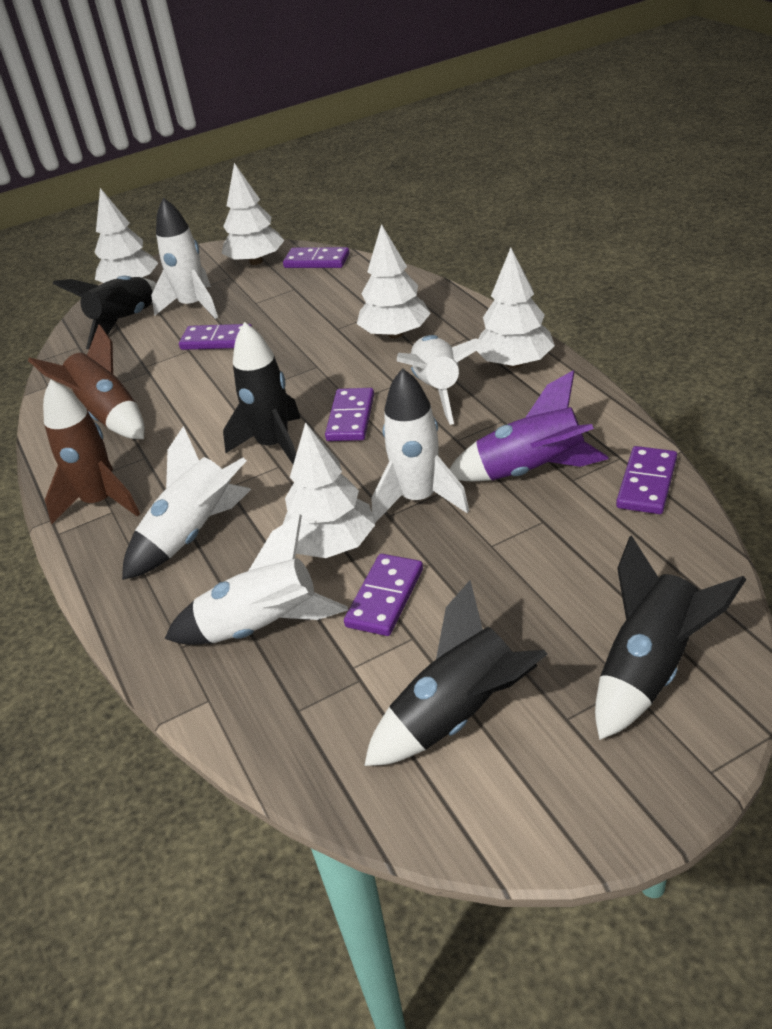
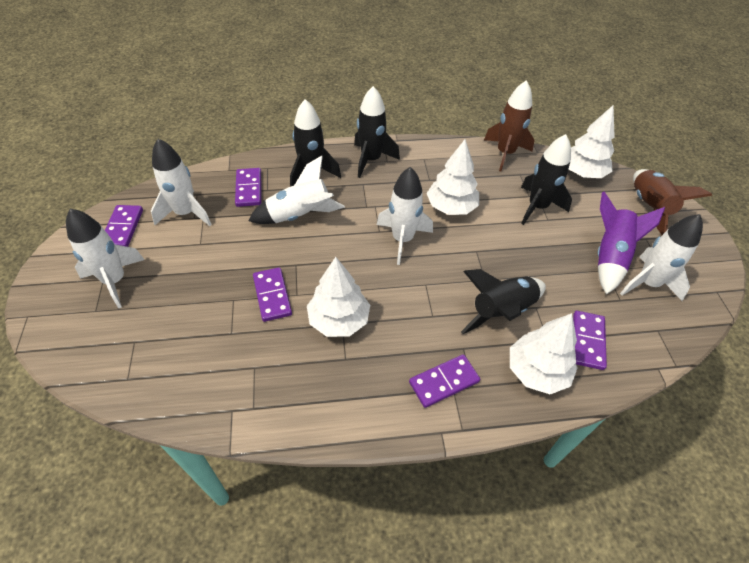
white tree: 5 -> 4

